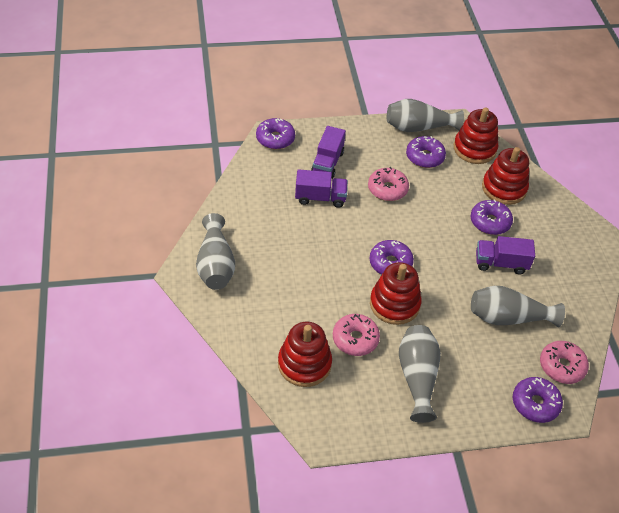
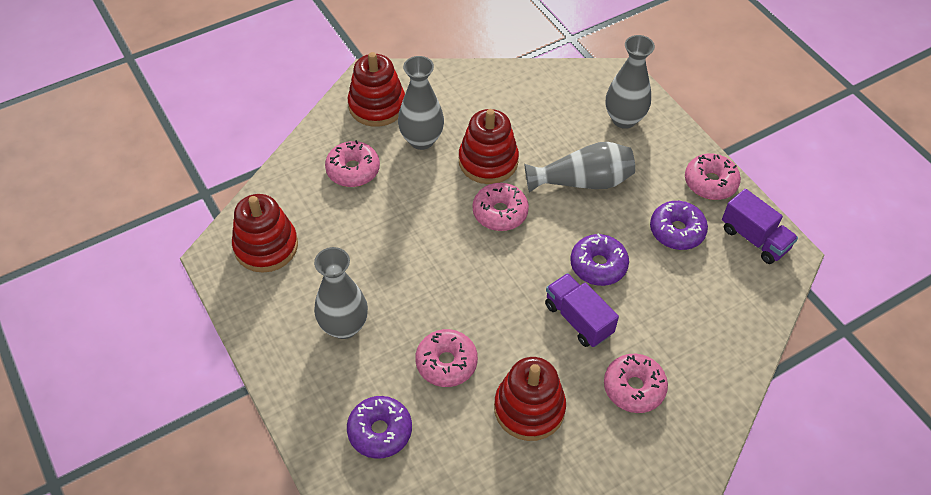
pink donut: 3 -> 5
purple donut: 5 -> 3
purple truck: 3 -> 2

